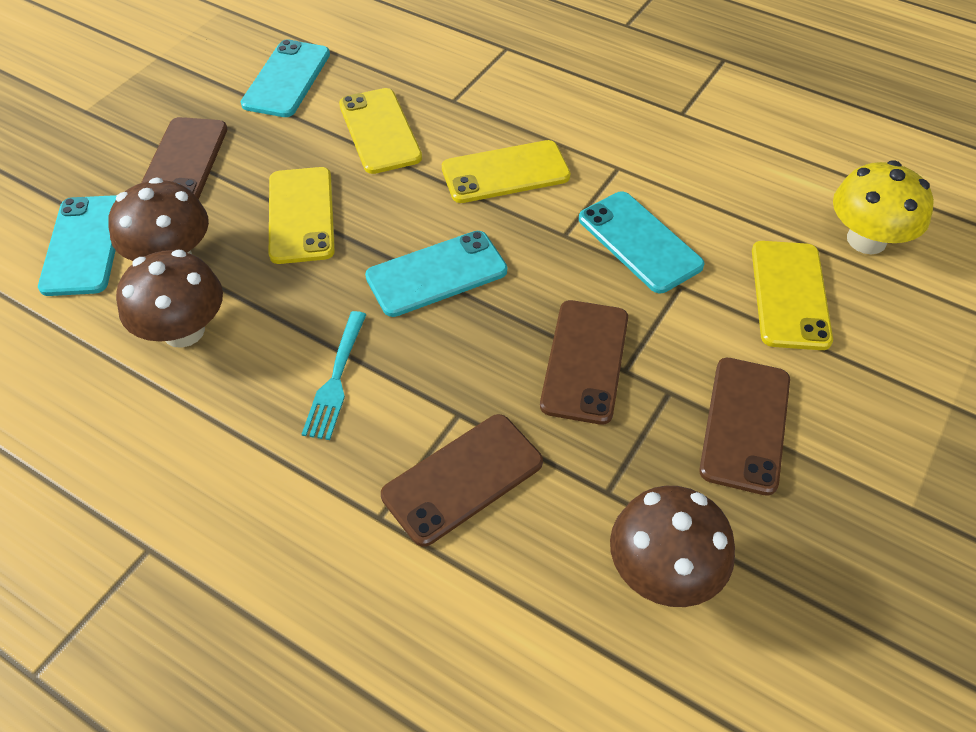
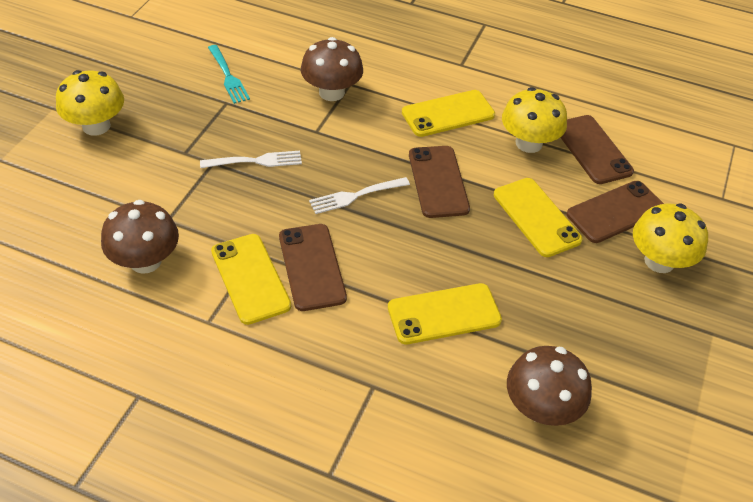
turquoise phone: 4 -> 0
white fork: 0 -> 2
yellow mushroom: 1 -> 3

